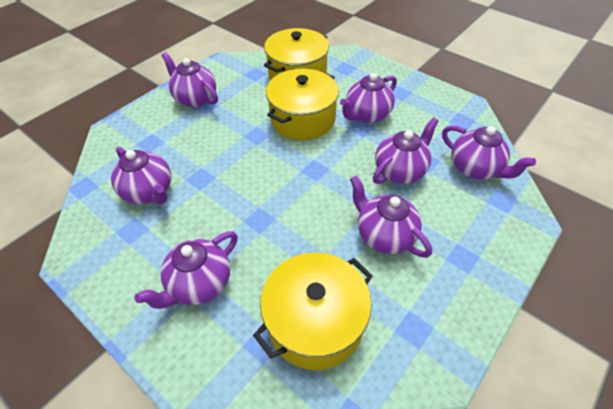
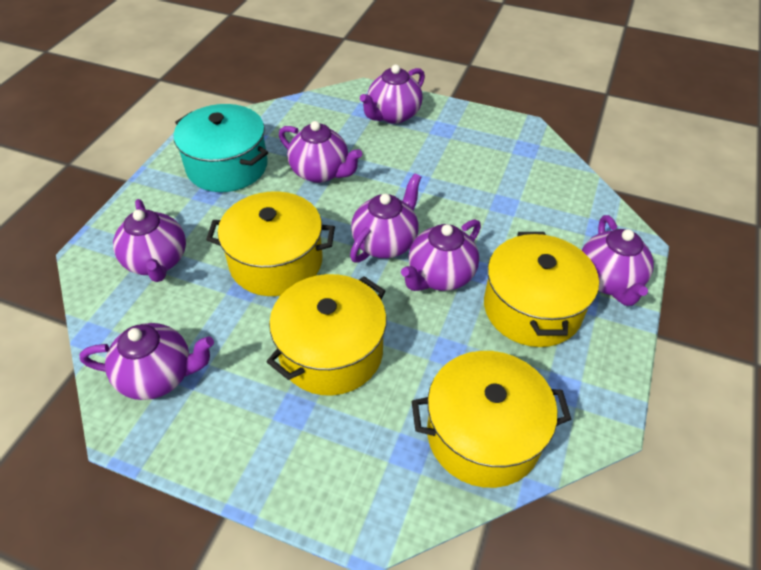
turquoise pot: 0 -> 1
yellow pot: 3 -> 4

